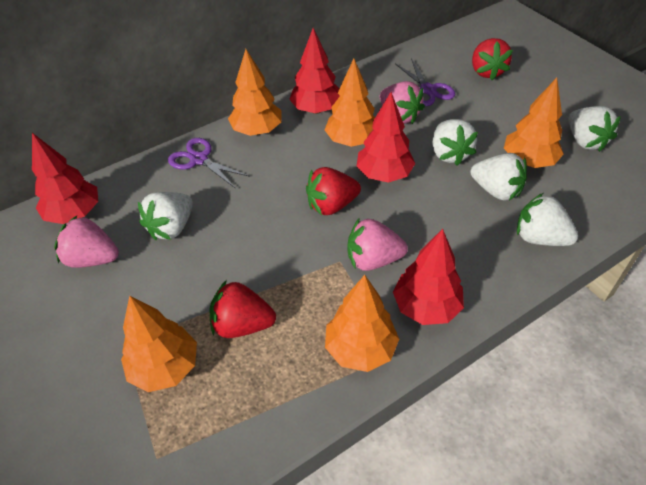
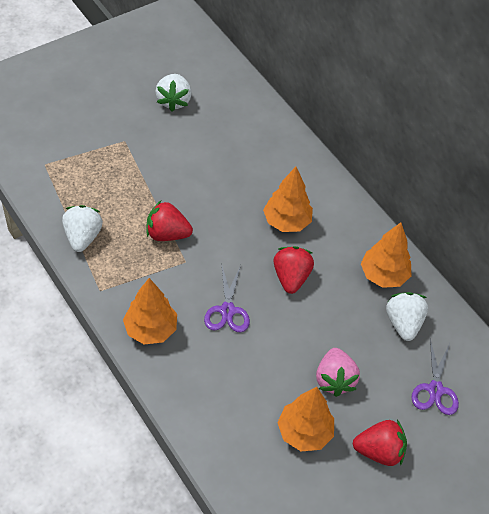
orange tree: 5 -> 4
pink strawberry: 3 -> 1
red tree: 4 -> 0
white strawberry: 5 -> 3

